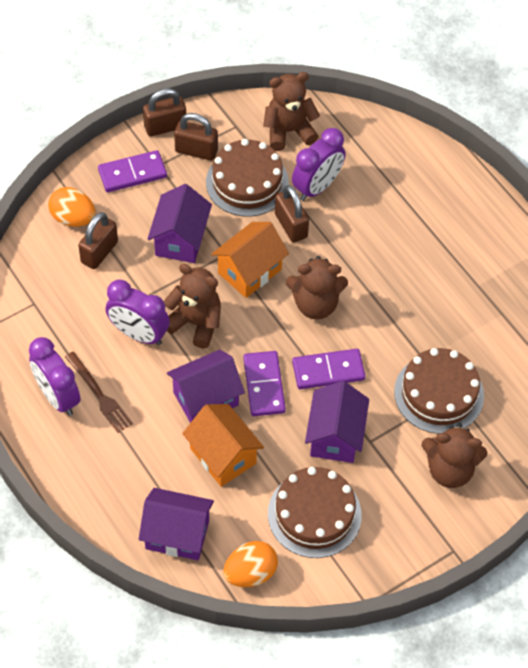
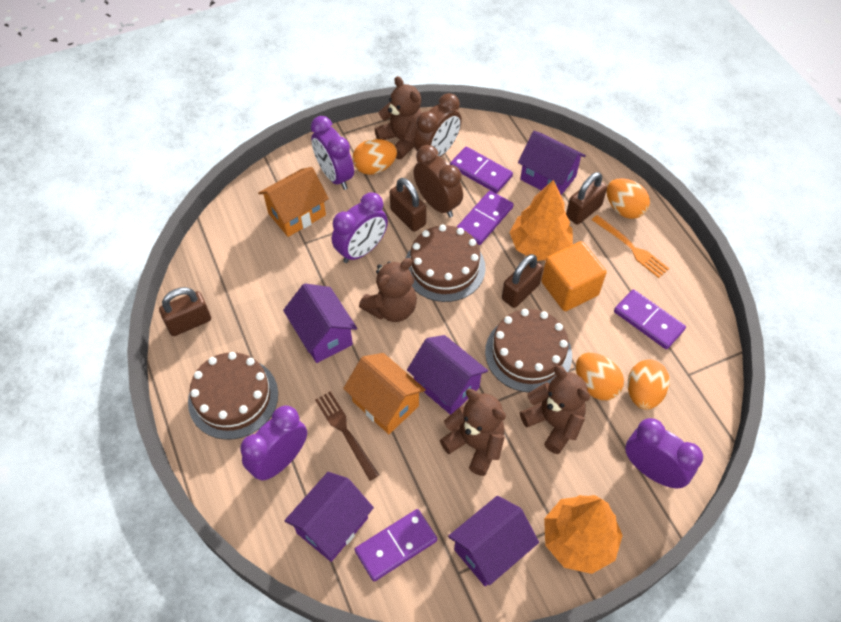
brown clock: 0 -> 2
orange cube: 0 -> 1
orange egg: 2 -> 4
orange fork: 0 -> 1
orange tree: 0 -> 2
purple clock: 3 -> 4
purple domino: 3 -> 4
purple house: 4 -> 5

